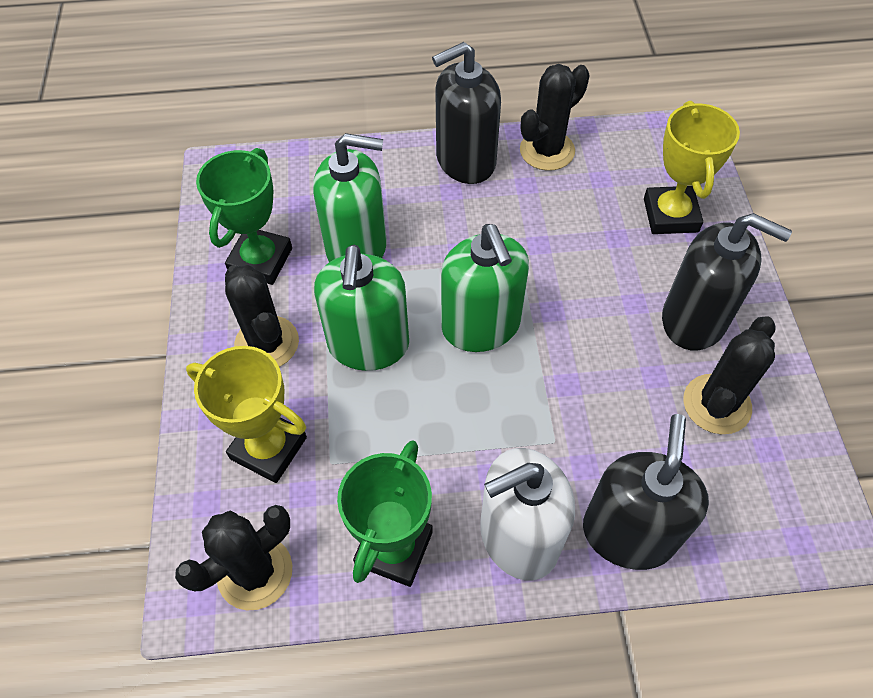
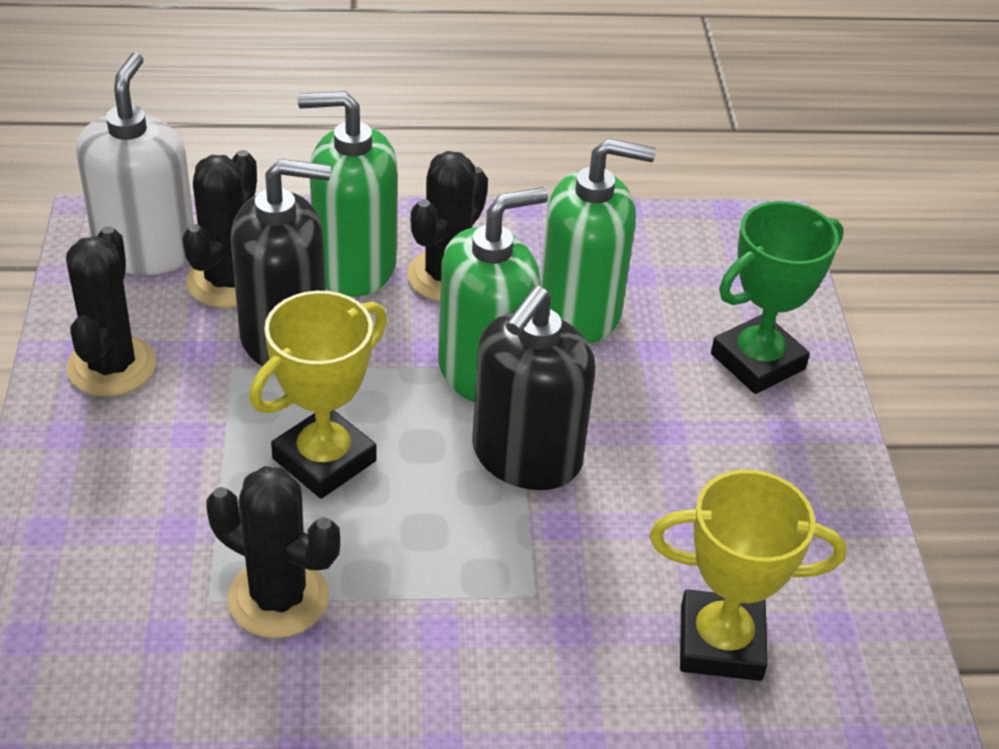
black soap dispenser: 3 -> 2
green trophy: 2 -> 1

